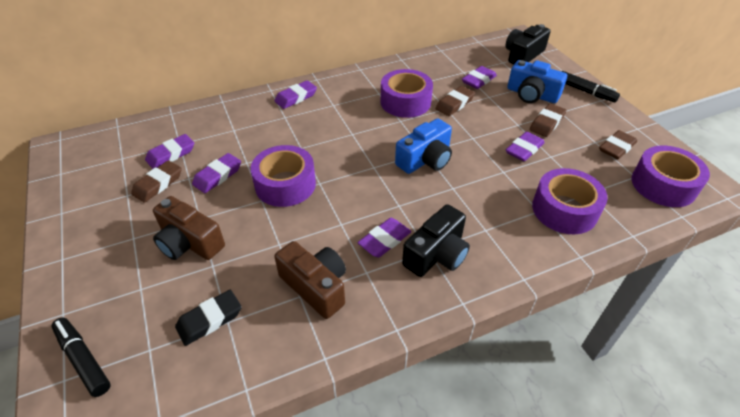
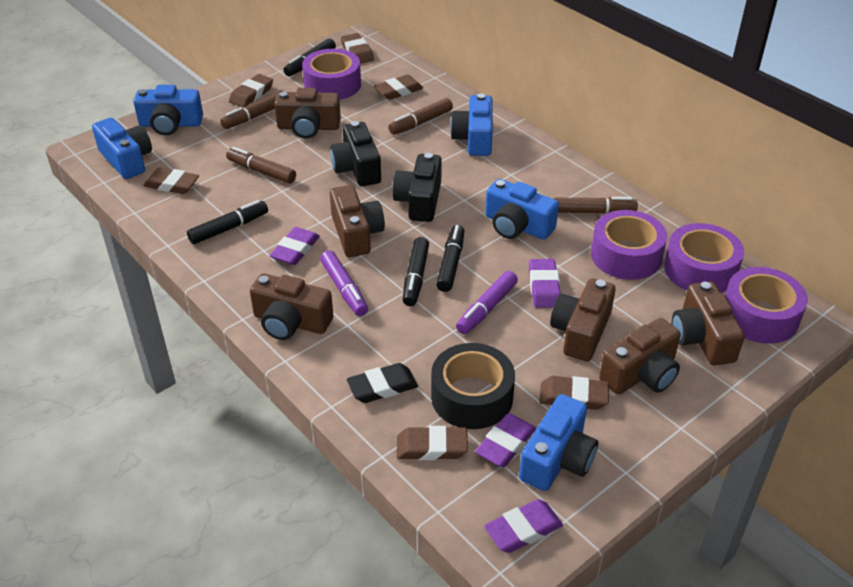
black marker: 2 -> 4
black tape: 0 -> 1
blue camera: 2 -> 5
brown camera: 2 -> 6
brown eraser: 4 -> 6
brown marker: 0 -> 4
purple eraser: 6 -> 4
purple marker: 0 -> 2

